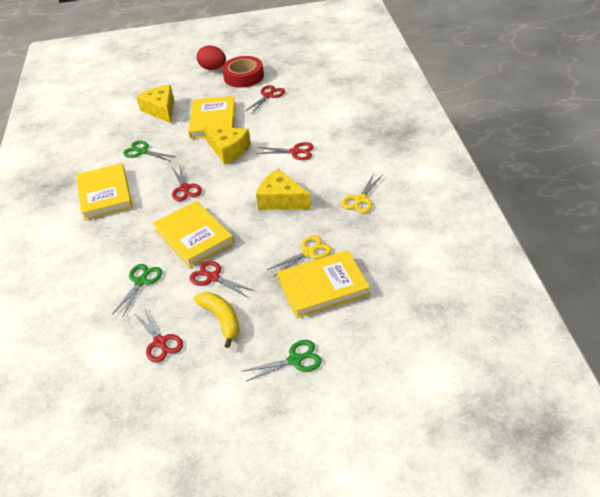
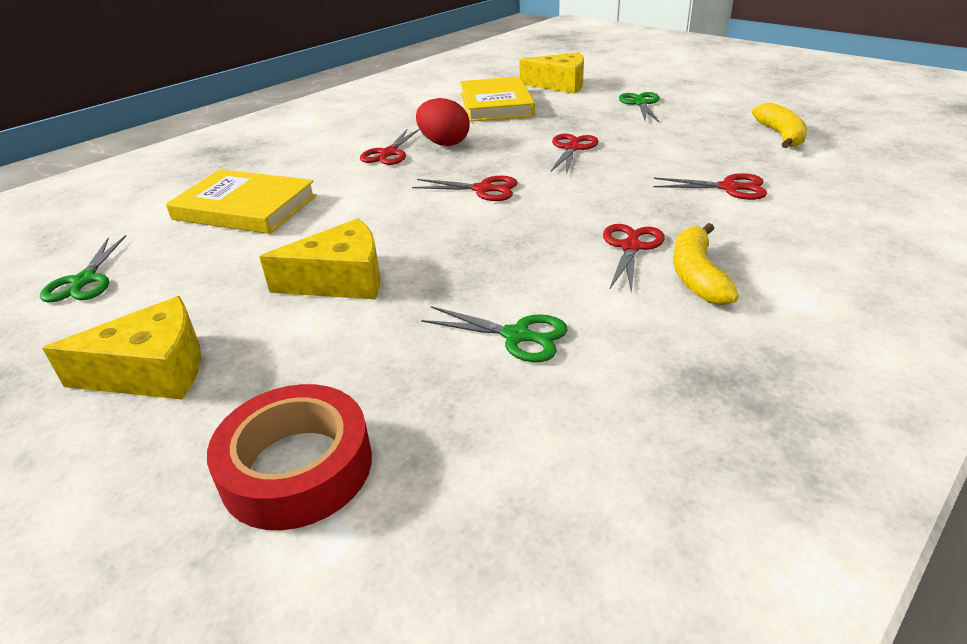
yellow banana: 1 -> 2
yellow book: 4 -> 2
yellow scissors: 2 -> 0

